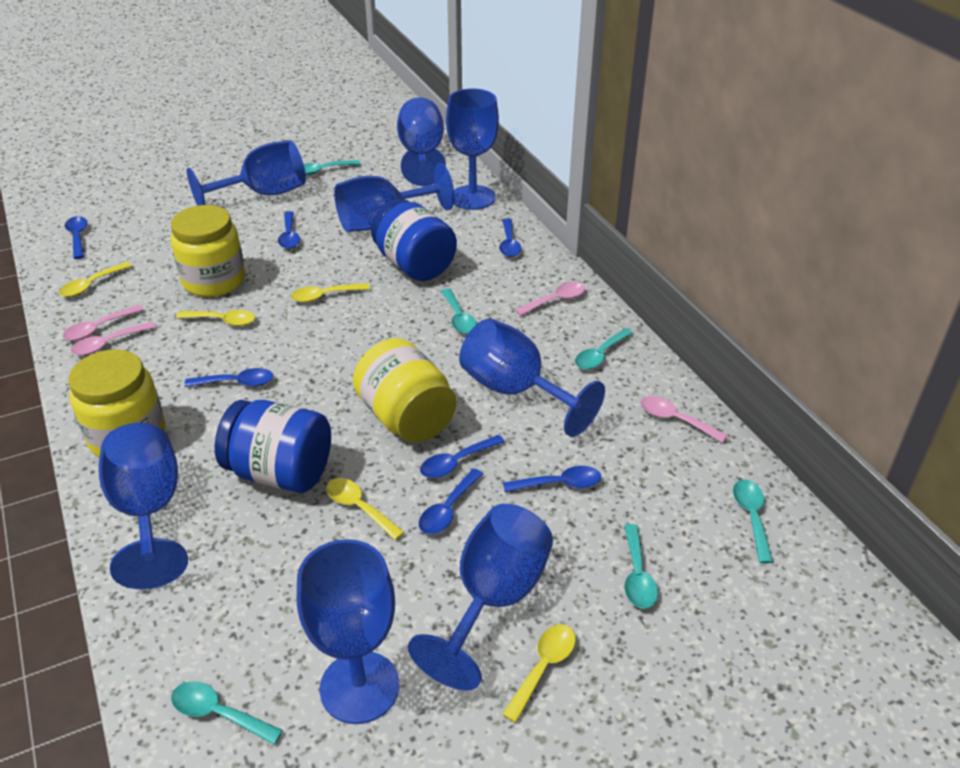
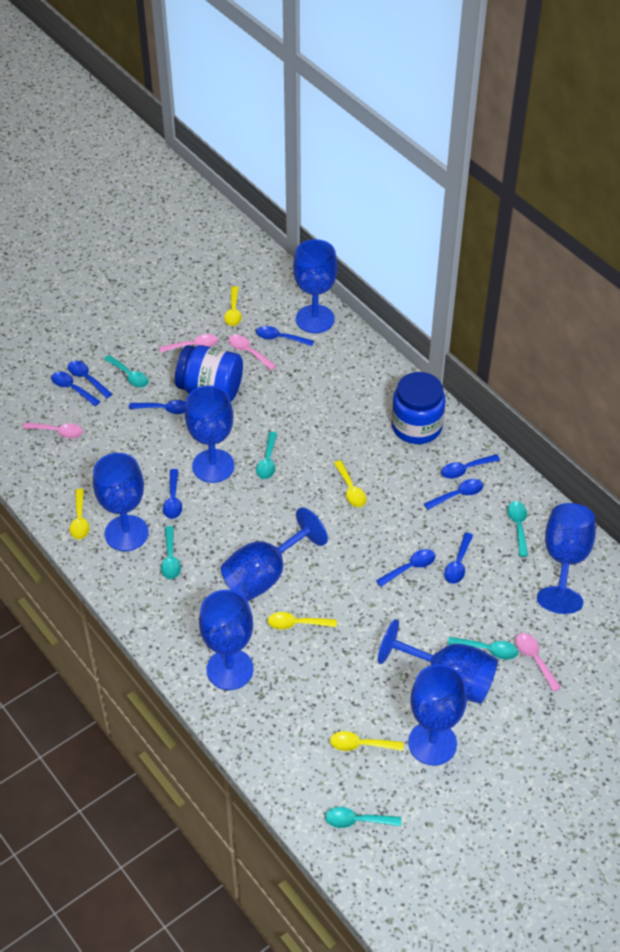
blue spoon: 7 -> 9
yellow jar: 3 -> 0

